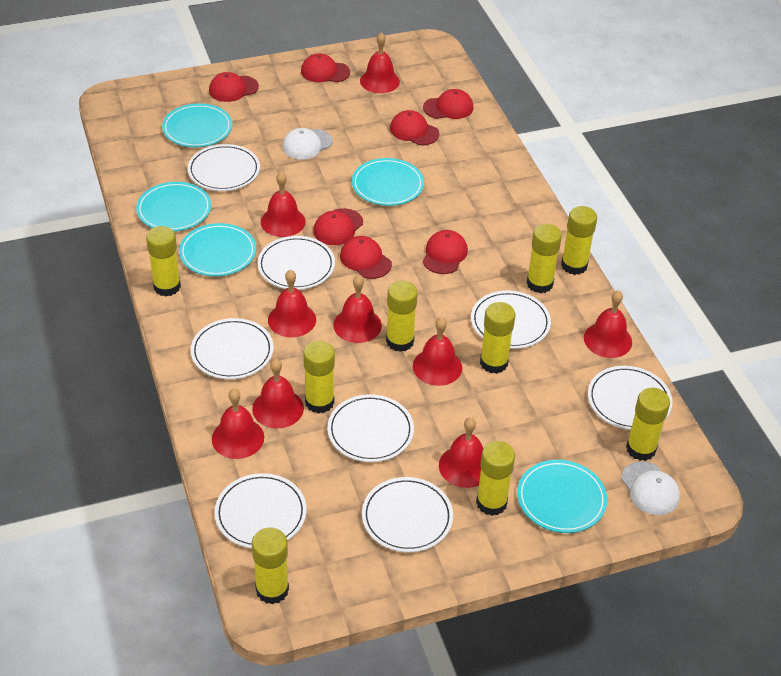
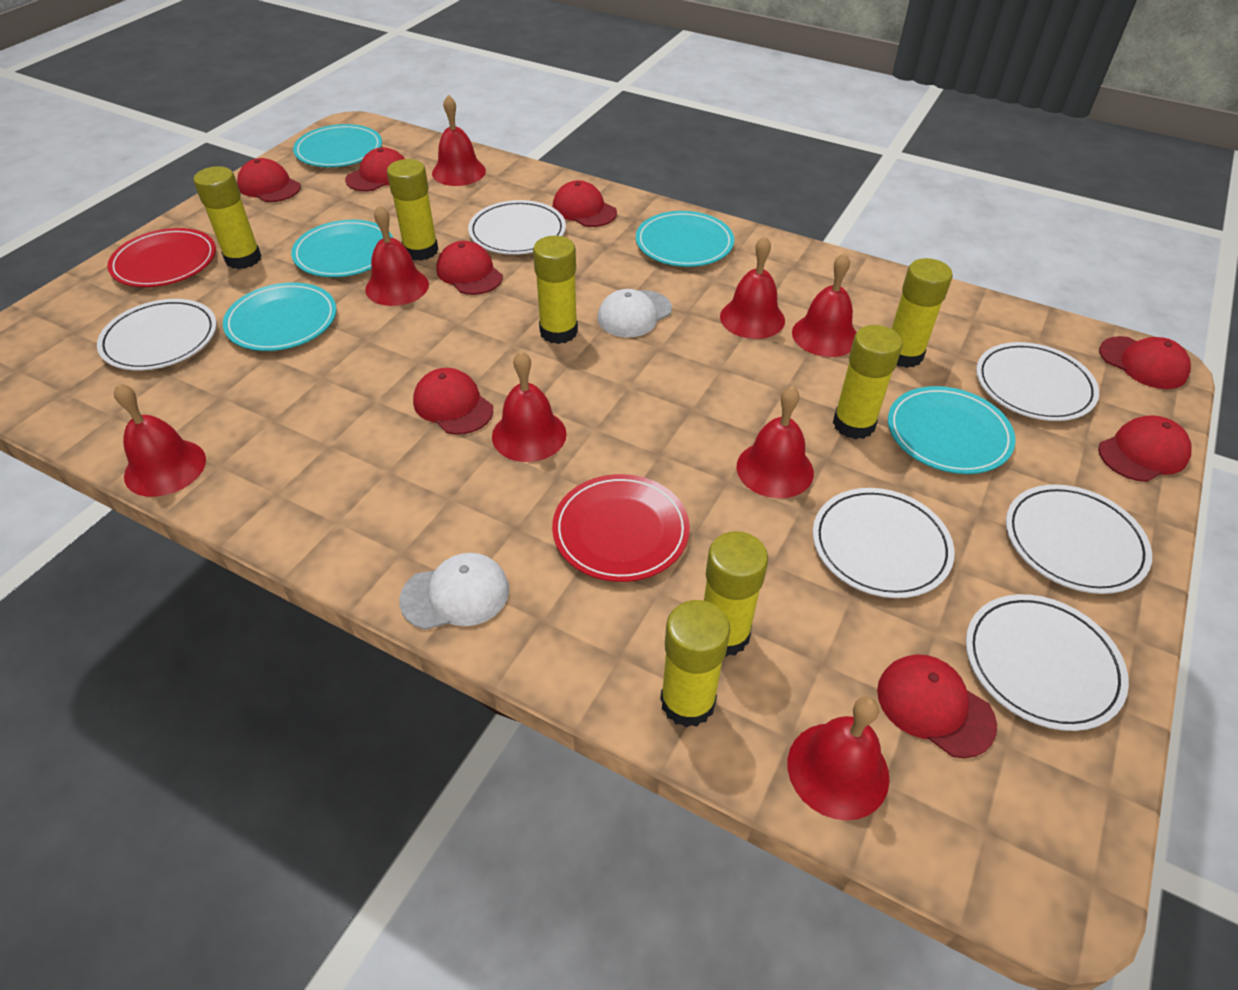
red bell: 9 -> 8
red cap: 7 -> 8
red plate: 0 -> 2
white plate: 8 -> 6
yellow glue stick: 9 -> 7

